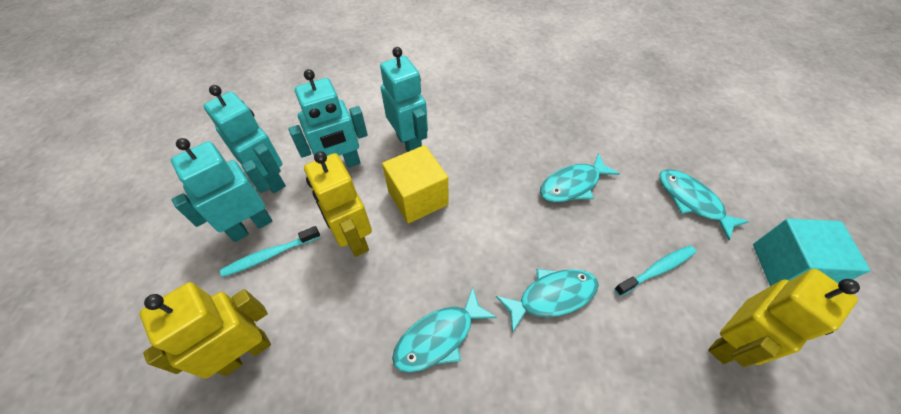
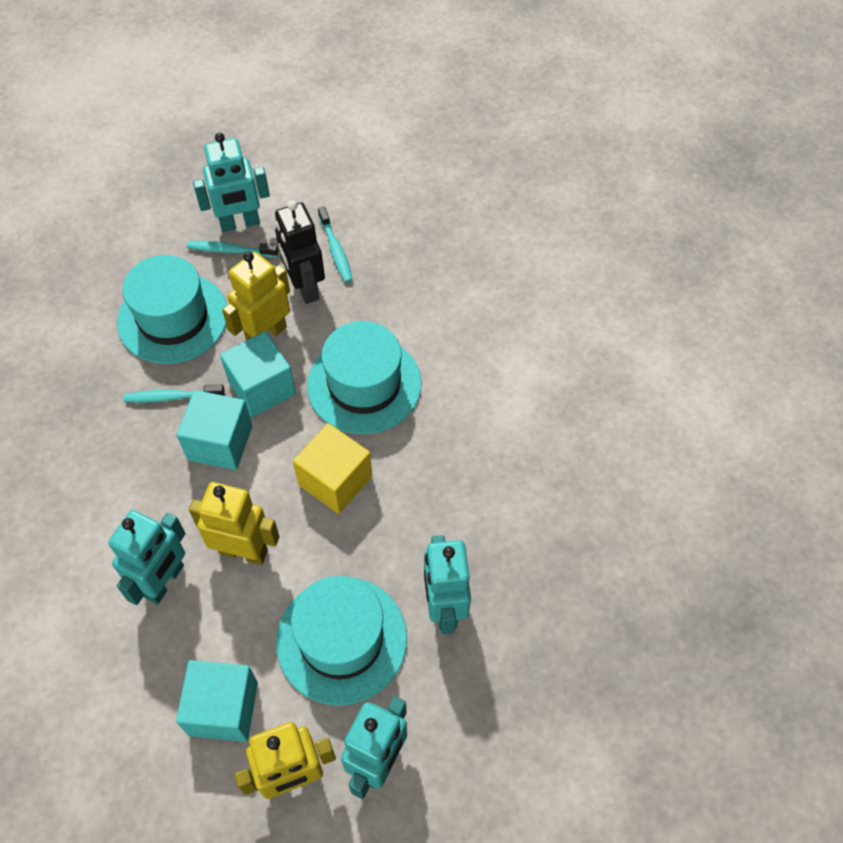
black robot: 0 -> 1
turquoise cube: 1 -> 3
turquoise fish: 4 -> 0
turquoise hat: 0 -> 3
turquoise toothbrush: 2 -> 3

